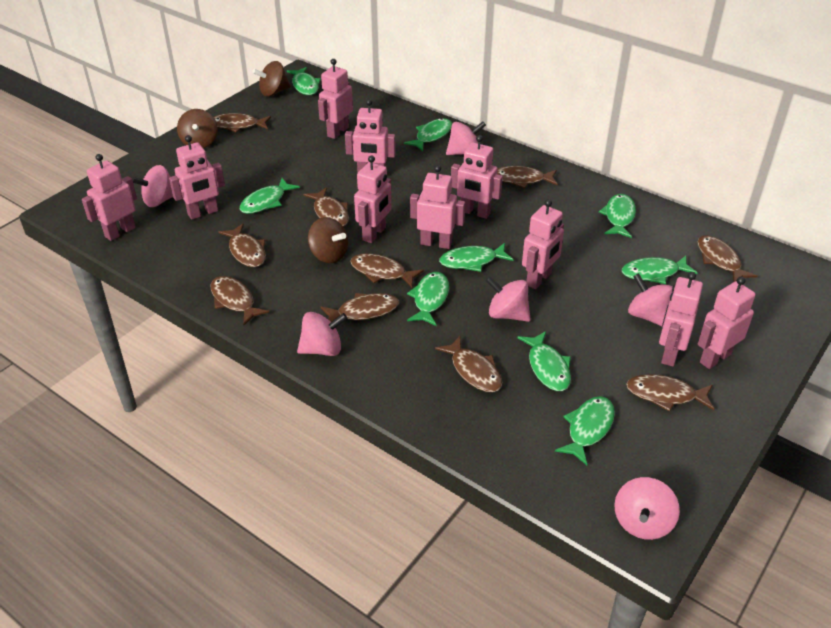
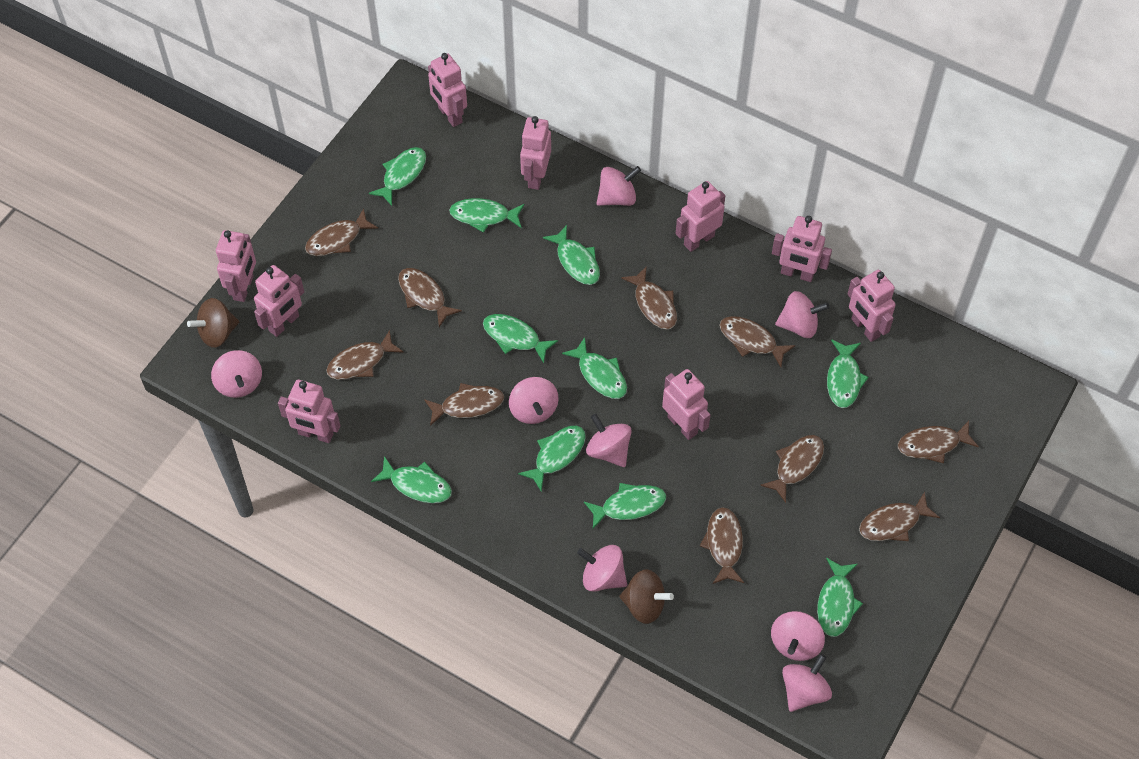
brown spinning top: 3 -> 2
green fish: 9 -> 10
pink robot: 10 -> 9
pink spinning top: 6 -> 8

